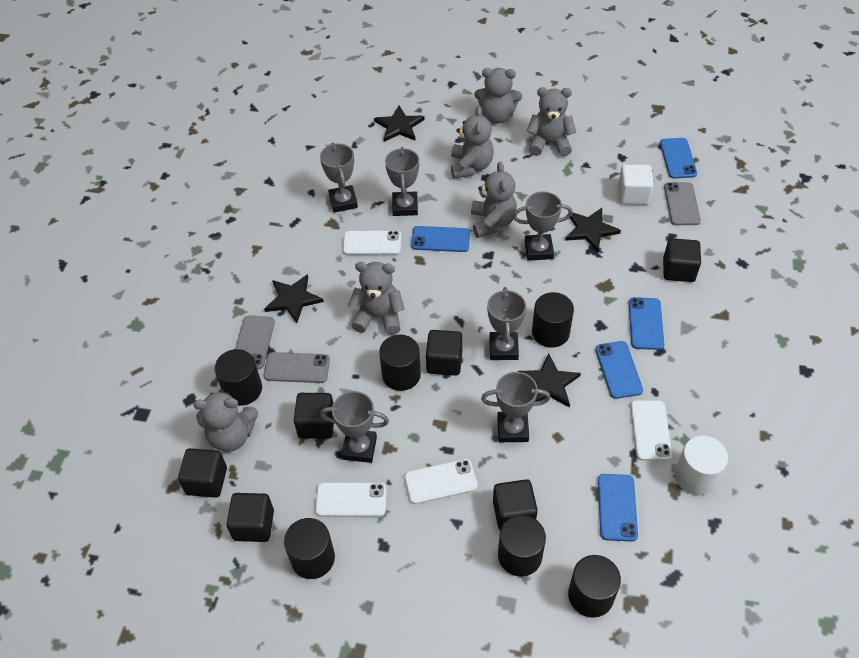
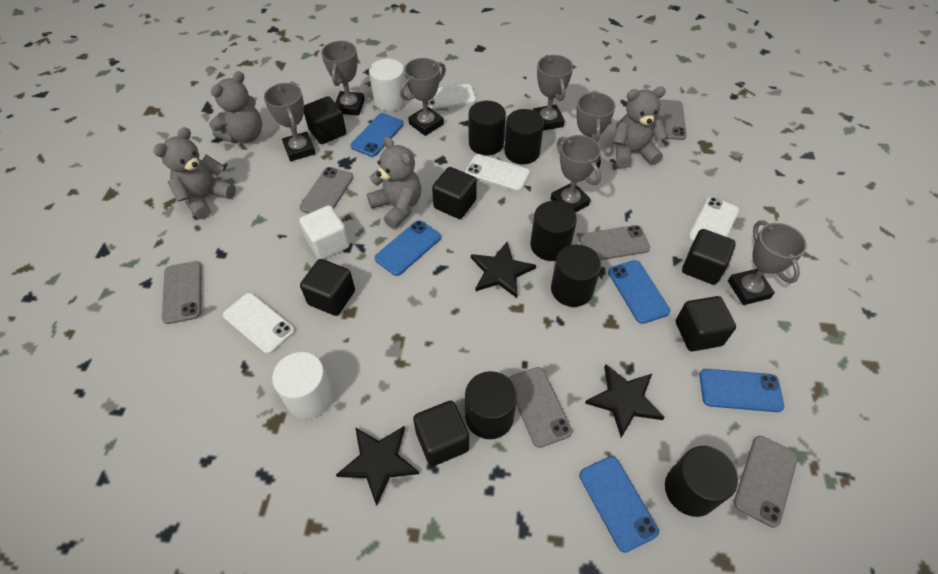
black star: 4 -> 3
grey phone: 3 -> 6
grey teddy bear: 6 -> 4
grey trophy: 6 -> 7
white cylinder: 1 -> 2

